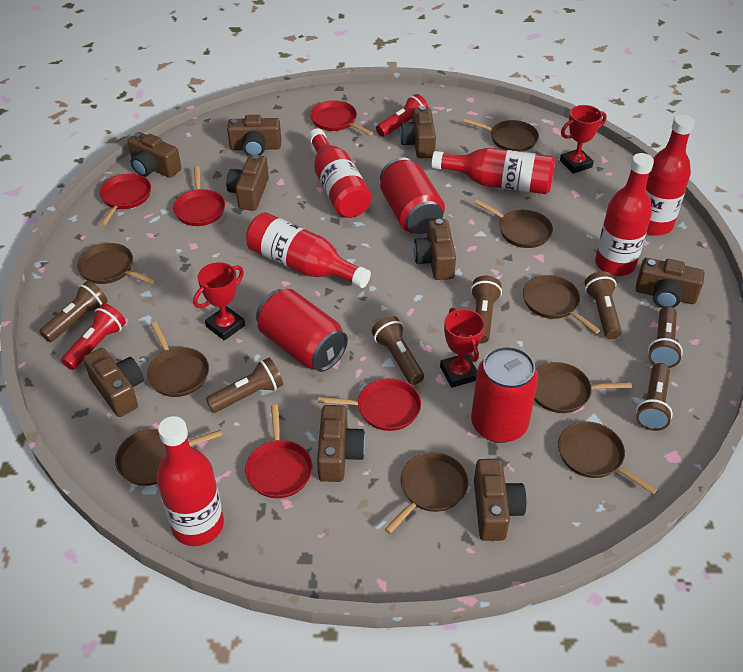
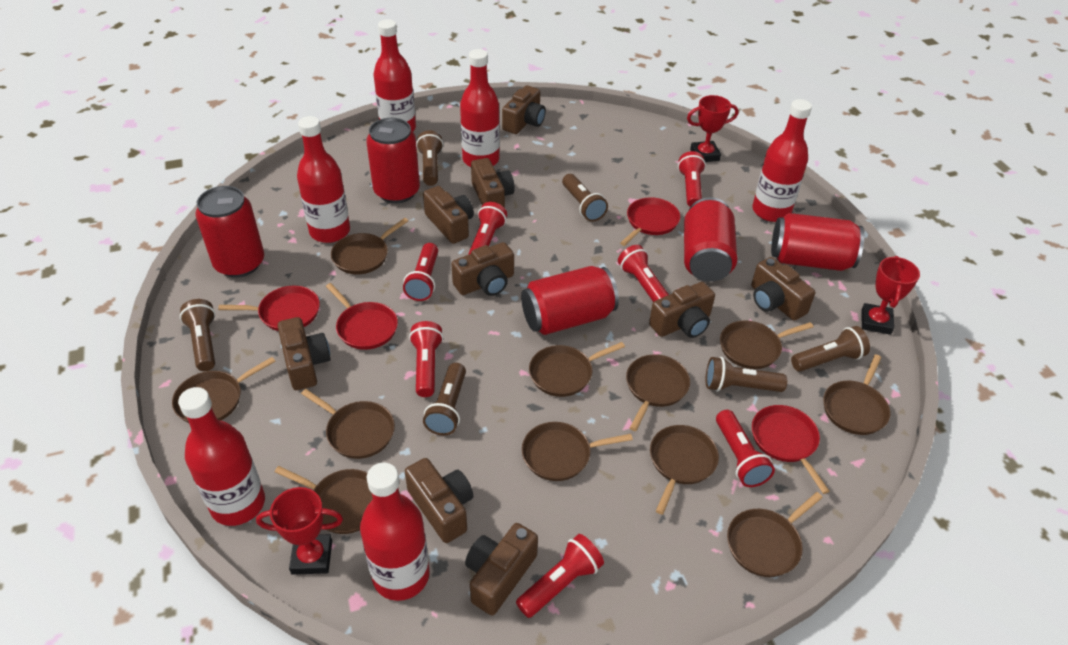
brown flashlight: 7 -> 6
brown pan: 9 -> 11
red can: 3 -> 5
red flashlight: 2 -> 7
red pan: 5 -> 4

